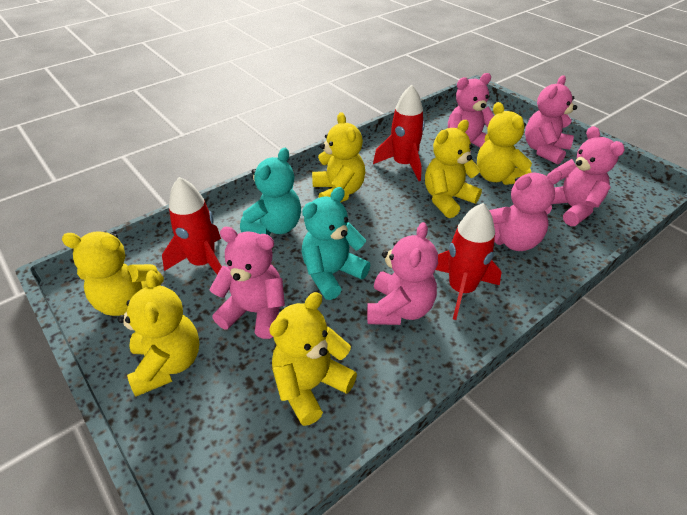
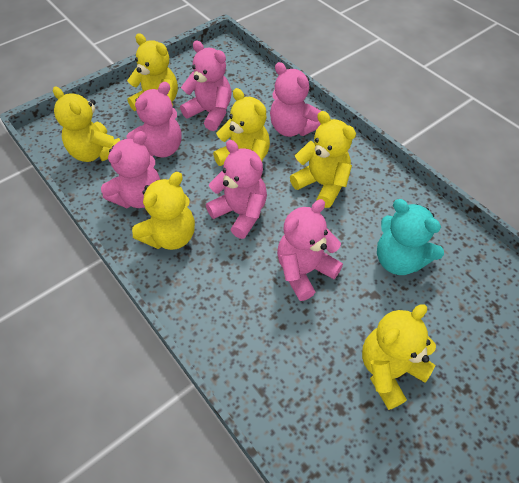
red rocket: 3 -> 0
turquoise teddy bear: 2 -> 1

